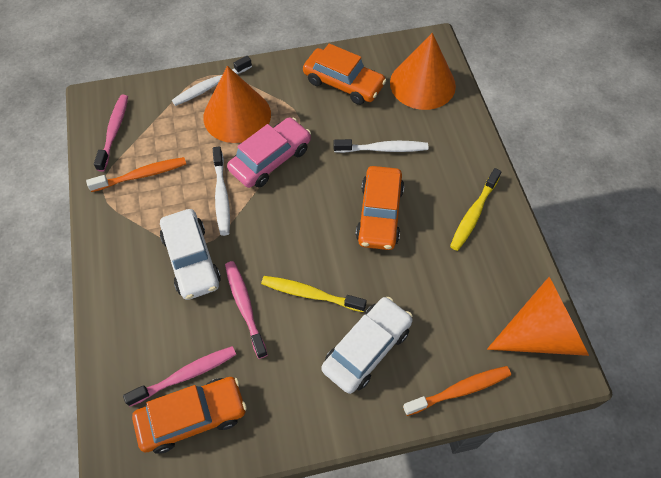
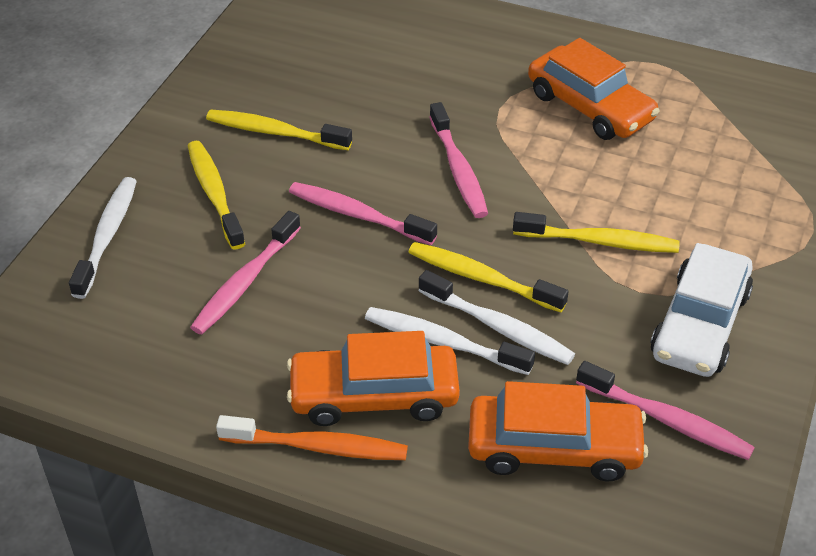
orange cone: 3 -> 0
orange toothbrush: 2 -> 1
pink car: 1 -> 0
pink toothbrush: 3 -> 4
white car: 2 -> 1
yellow toothbrush: 2 -> 4

